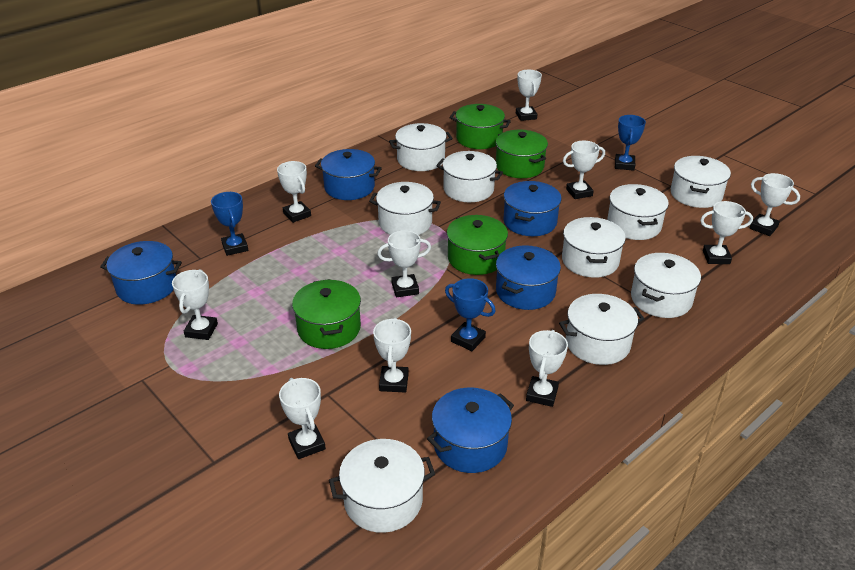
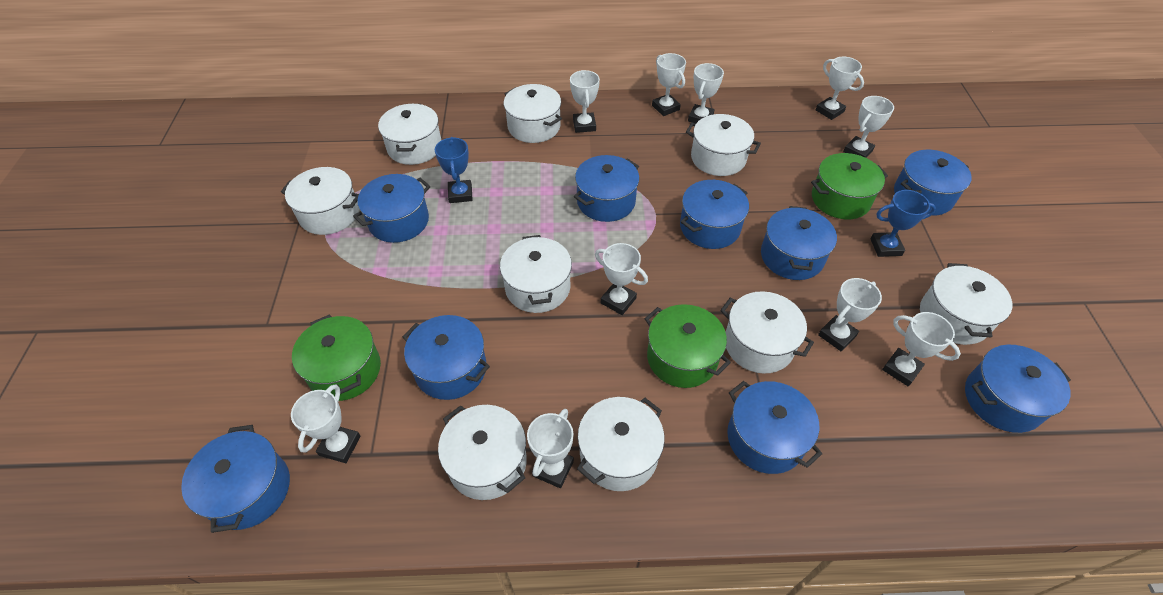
blue pot: 5 -> 9
blue trophy: 3 -> 2
green pot: 4 -> 3

